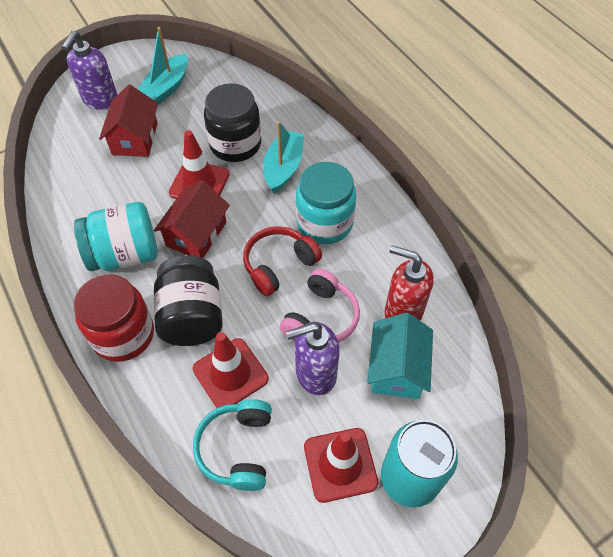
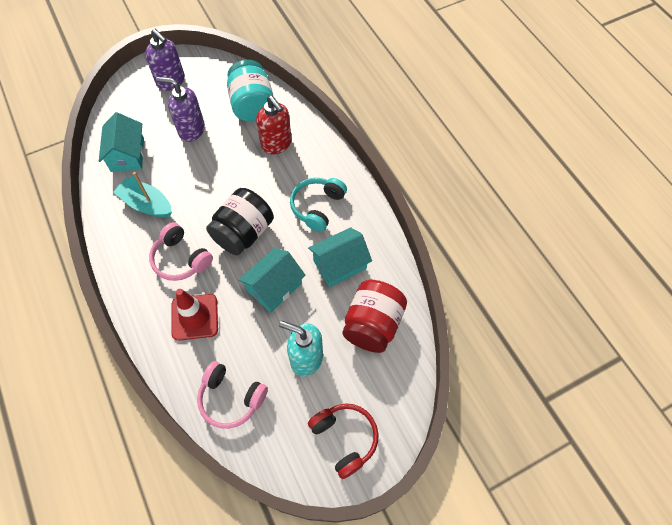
black jar: 2 -> 1
pink headphones: 1 -> 2
red house: 2 -> 0
red traffic cone: 3 -> 1
turquoise boat: 2 -> 1
turquoise can: 1 -> 0
turquoise house: 1 -> 3
turquoise jar: 2 -> 1
turquoise soap dispenser: 0 -> 1

